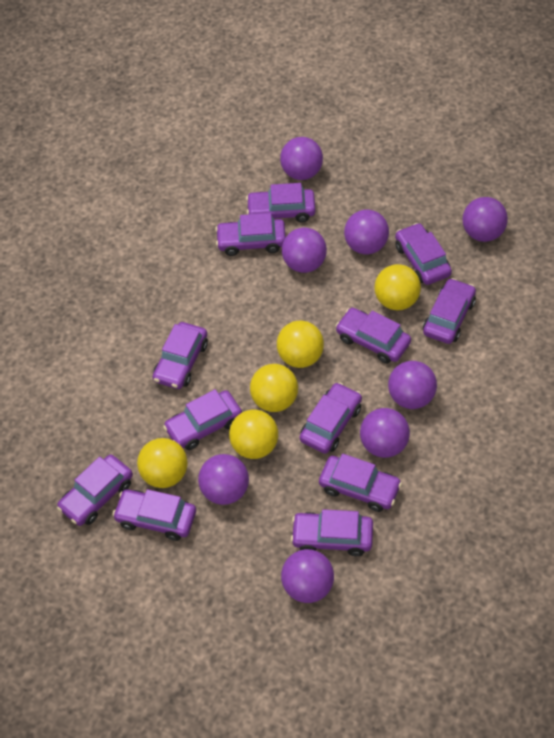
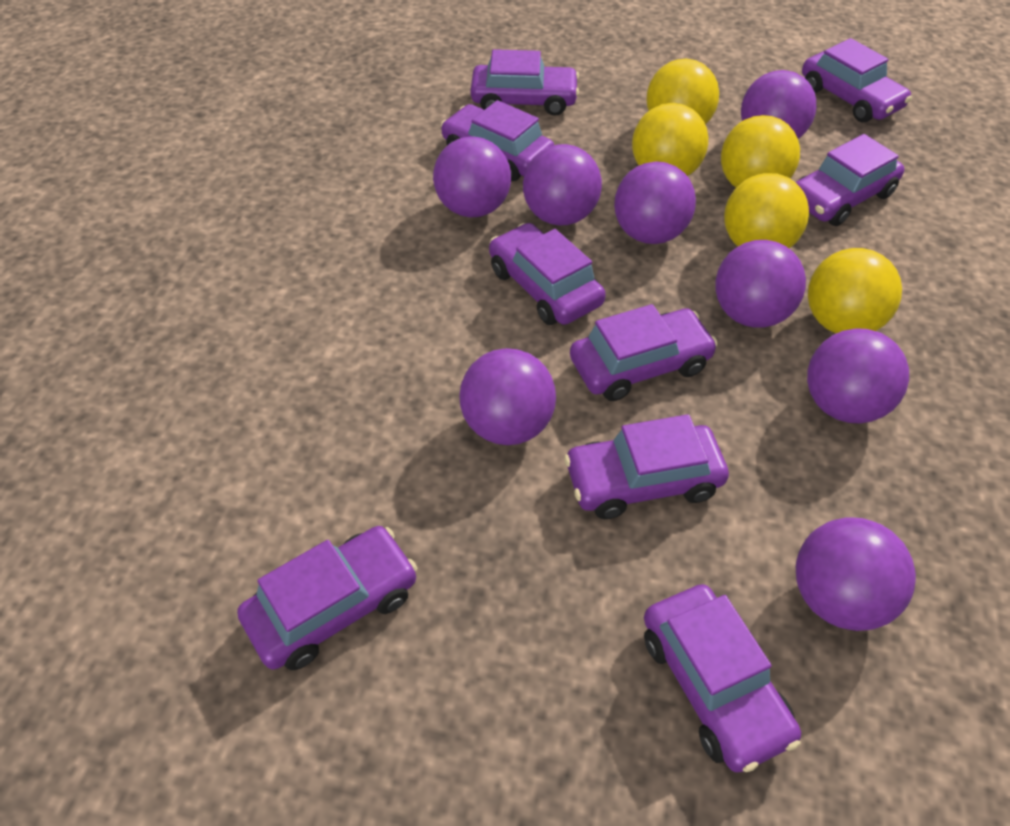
purple car: 12 -> 9

